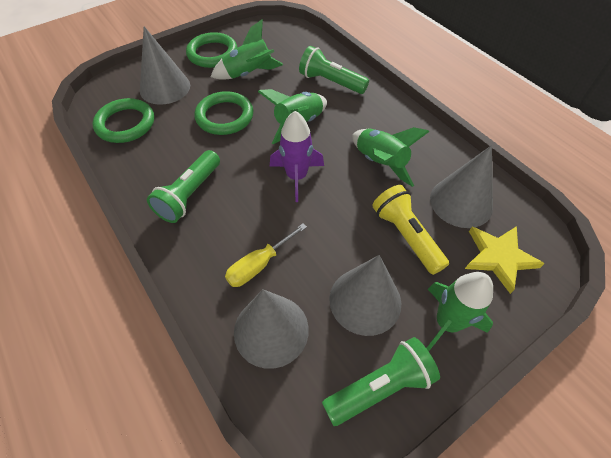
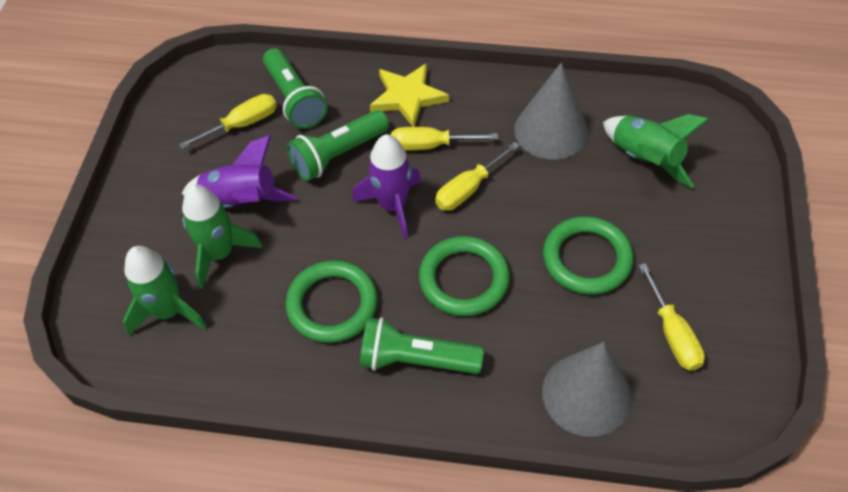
green rocket: 4 -> 3
grey cone: 4 -> 2
purple rocket: 1 -> 2
yellow flashlight: 1 -> 0
yellow screwdriver: 1 -> 4

